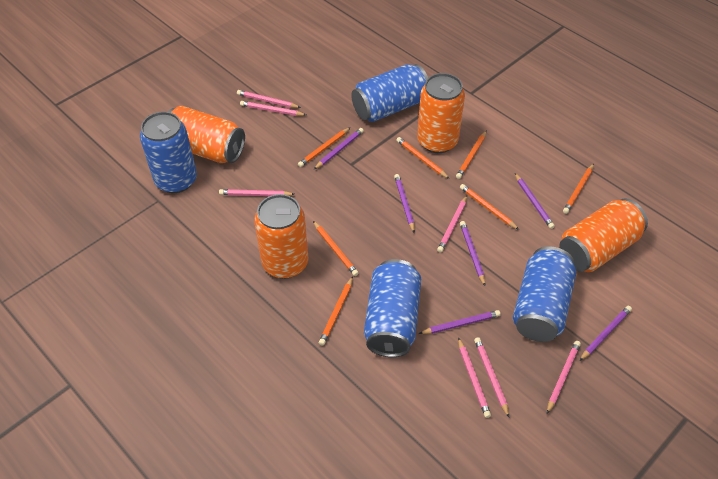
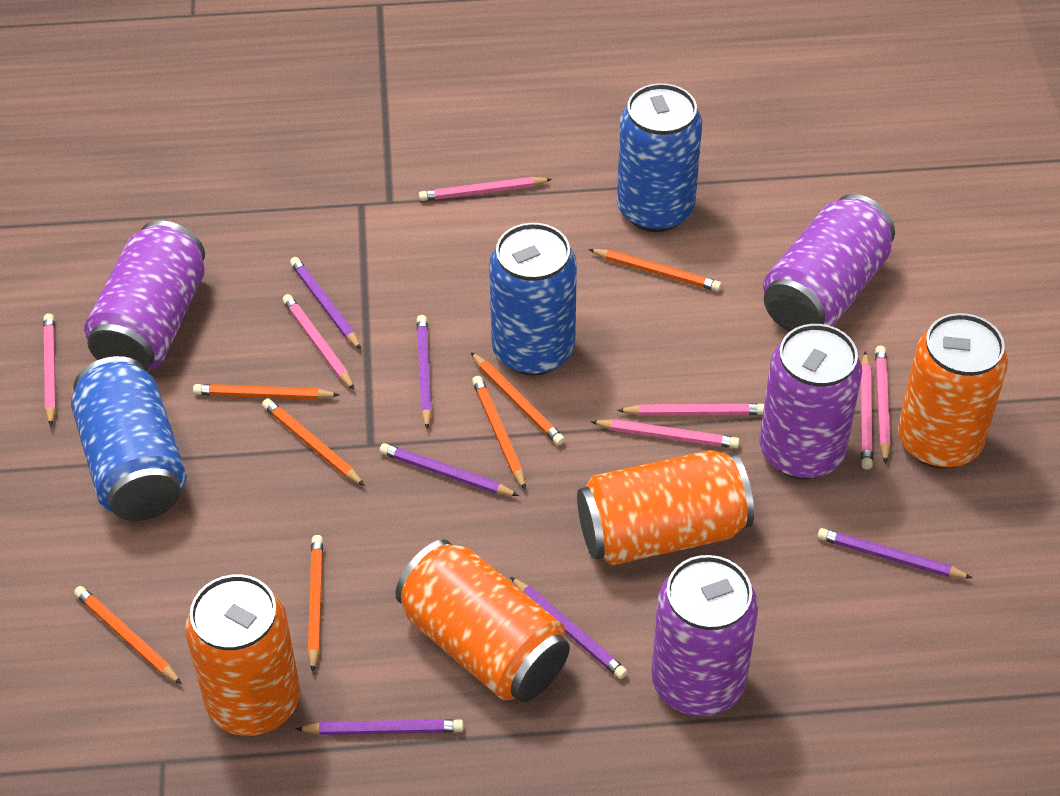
blue can: 4 -> 3
purple can: 0 -> 4

